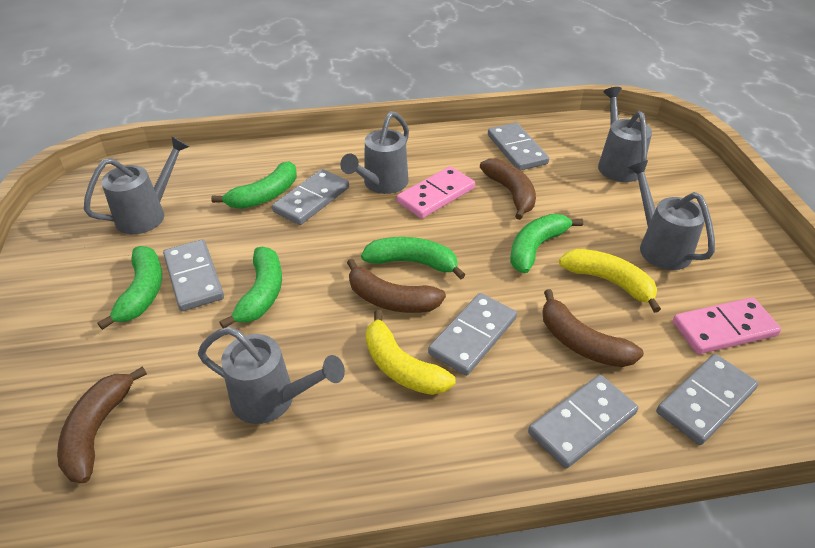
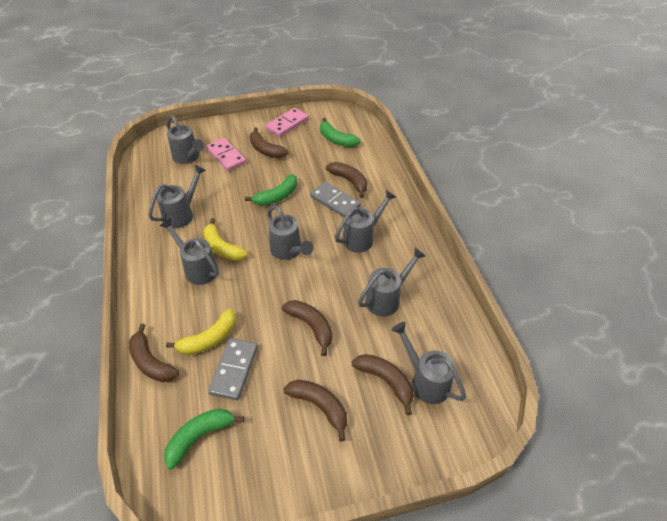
brown banana: 4 -> 6
green banana: 5 -> 3
grey domino: 6 -> 2
grey watering can: 5 -> 7

